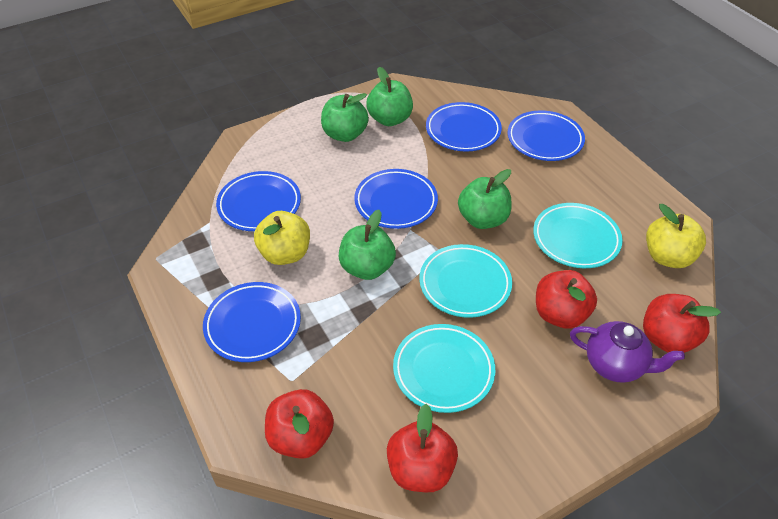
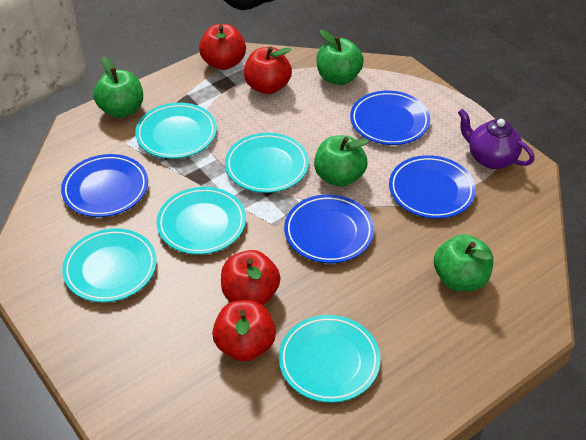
blue plate: 5 -> 4
turquoise plate: 3 -> 5
yellow apple: 2 -> 0

